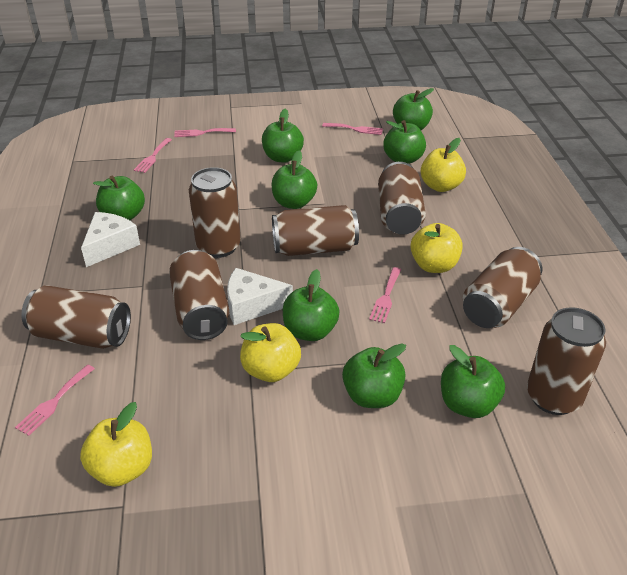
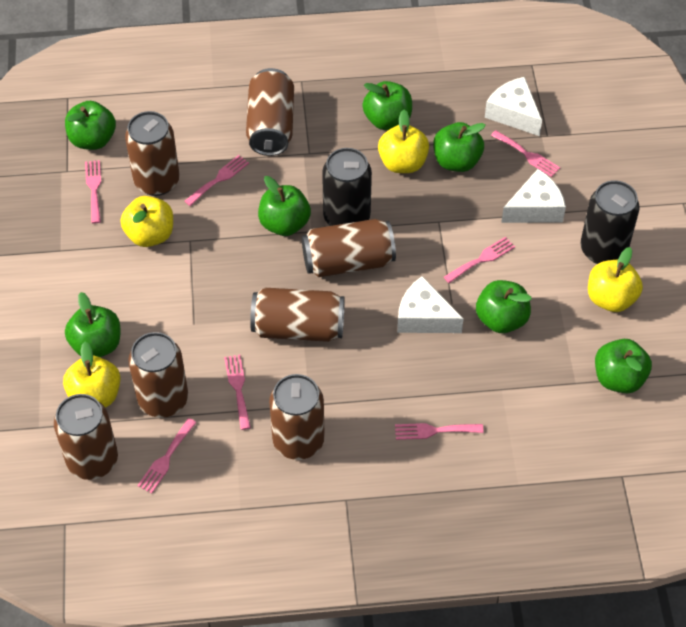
black can: 0 -> 2
green apple: 8 -> 7
pink fork: 5 -> 7
white cheese: 2 -> 3

